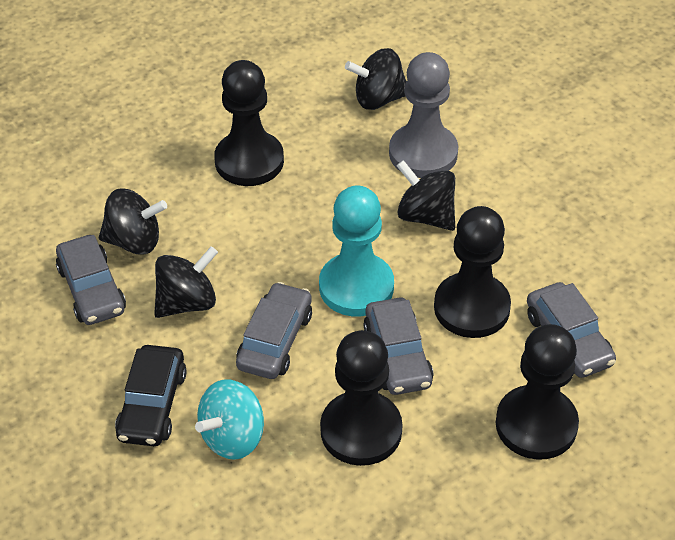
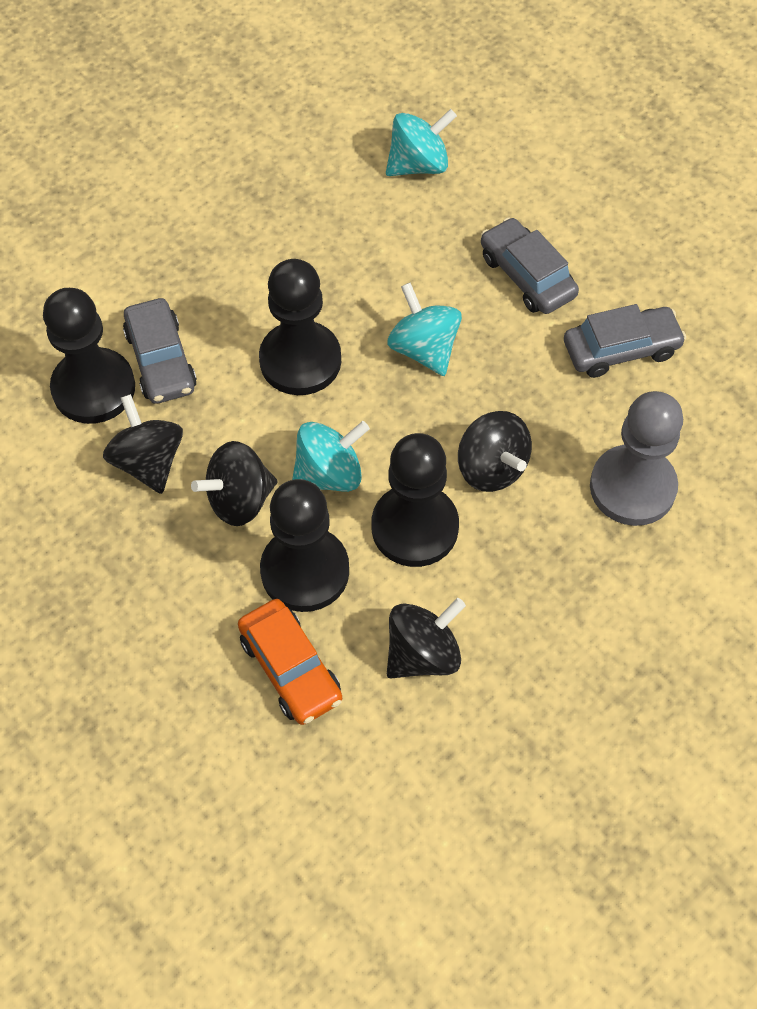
black car: 1 -> 0
grey car: 4 -> 3
orange car: 0 -> 1
turquoise pawn: 1 -> 0
turquoise spinning top: 1 -> 3

